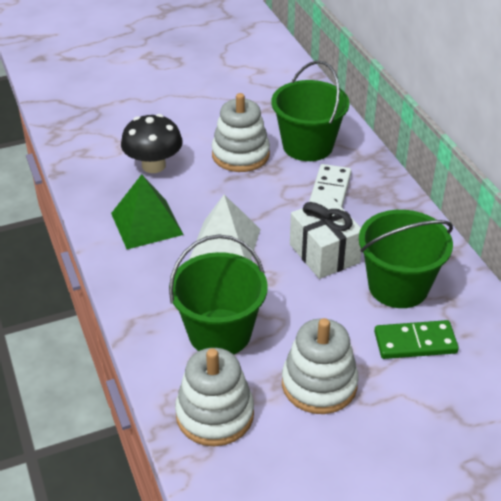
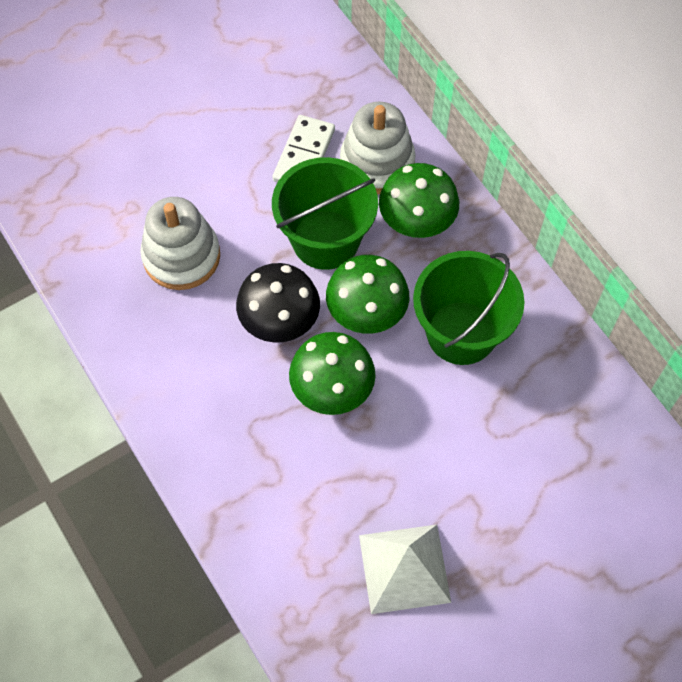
green bucket: 3 -> 2
green domino: 1 -> 0
green mushroom: 0 -> 3
green pyramid: 1 -> 0
white gift: 1 -> 0
white stacking toy: 3 -> 2

